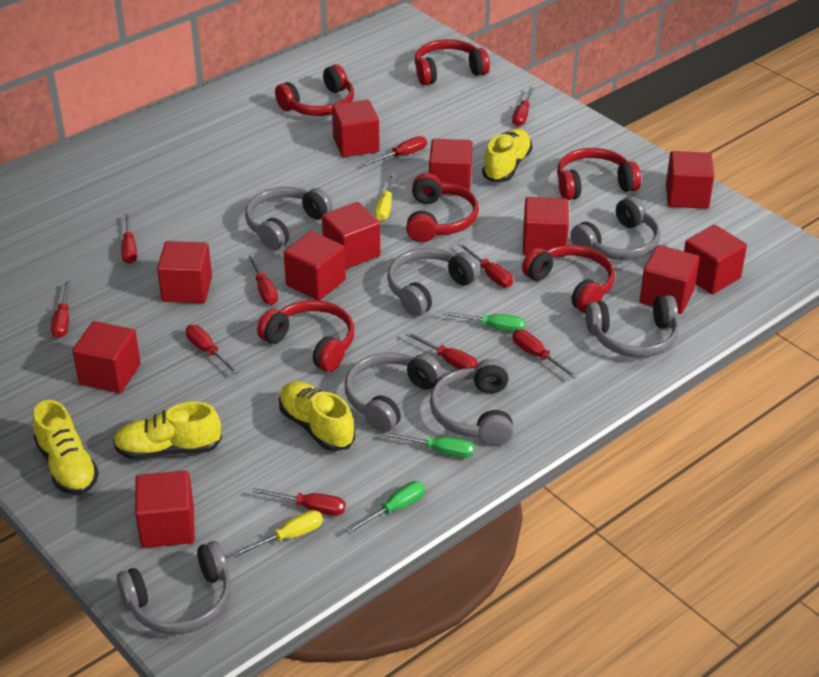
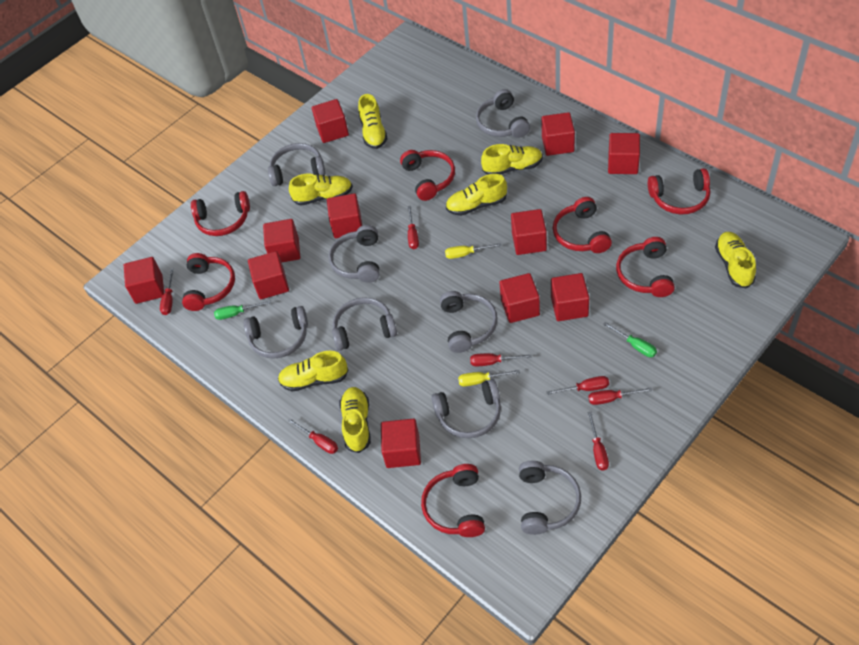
green screwdriver: 3 -> 2
grey headphones: 7 -> 8
red headphones: 6 -> 7
red screwdriver: 10 -> 7
yellow shoe: 4 -> 7

